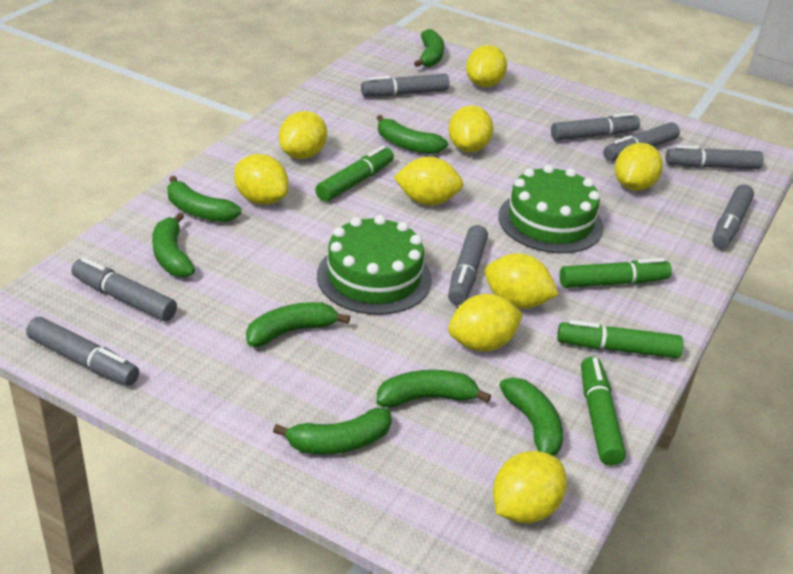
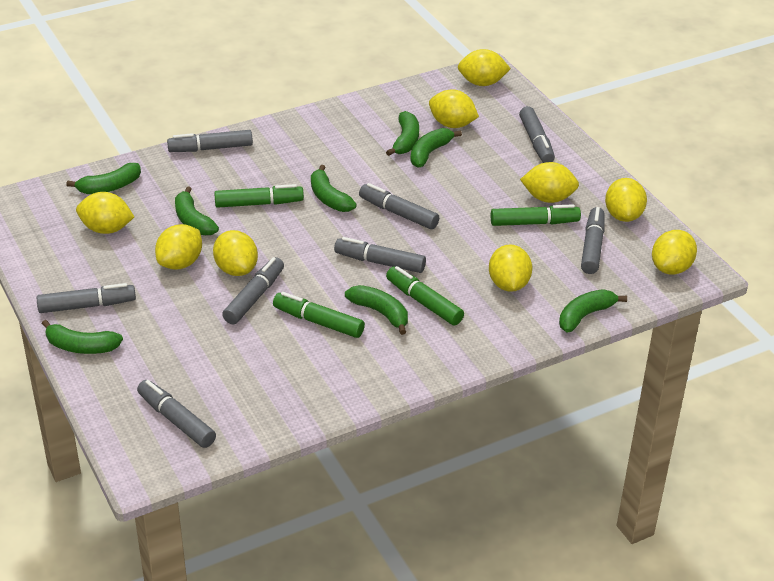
green cake: 2 -> 0

